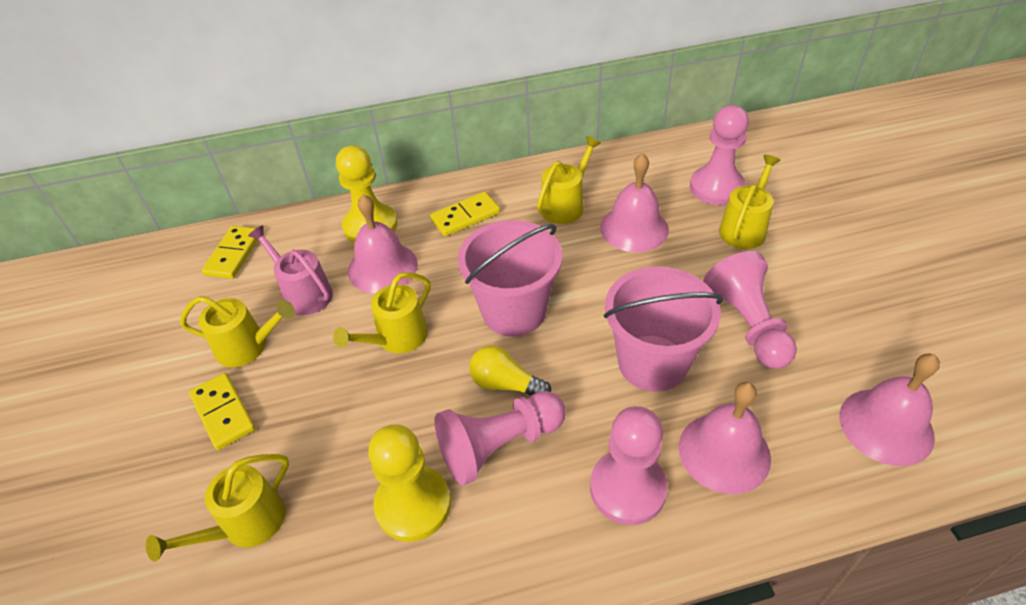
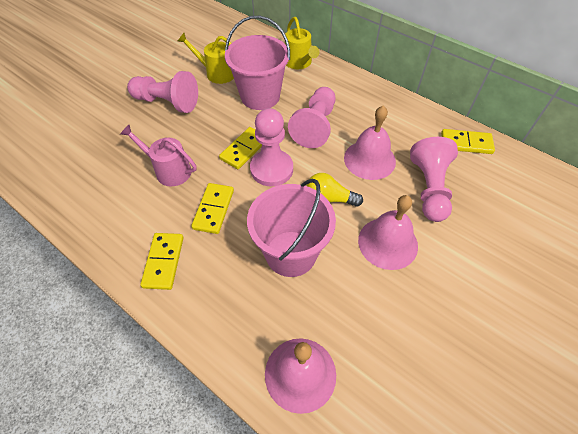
pink bell: 4 -> 3
yellow domino: 3 -> 4
yellow pawn: 2 -> 0
yellow watering can: 5 -> 2

